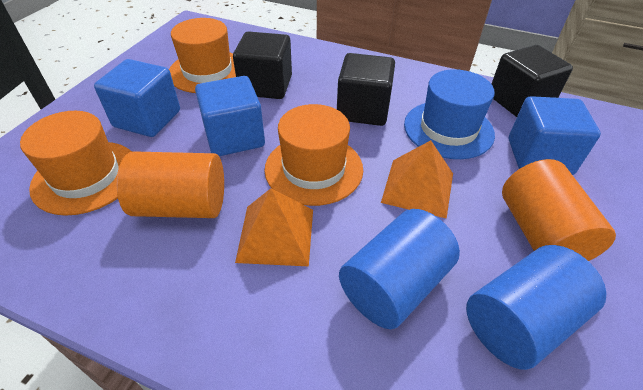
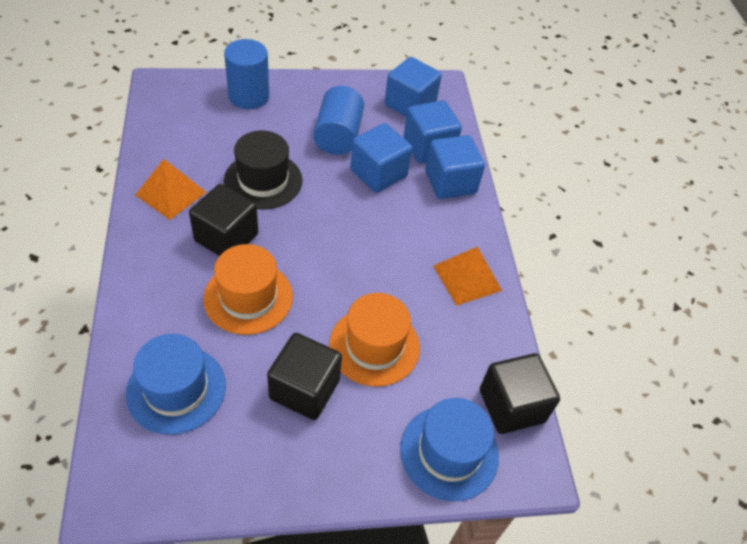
black hat: 0 -> 1
blue cube: 3 -> 4
blue hat: 1 -> 2
orange cylinder: 2 -> 0
orange hat: 3 -> 2

